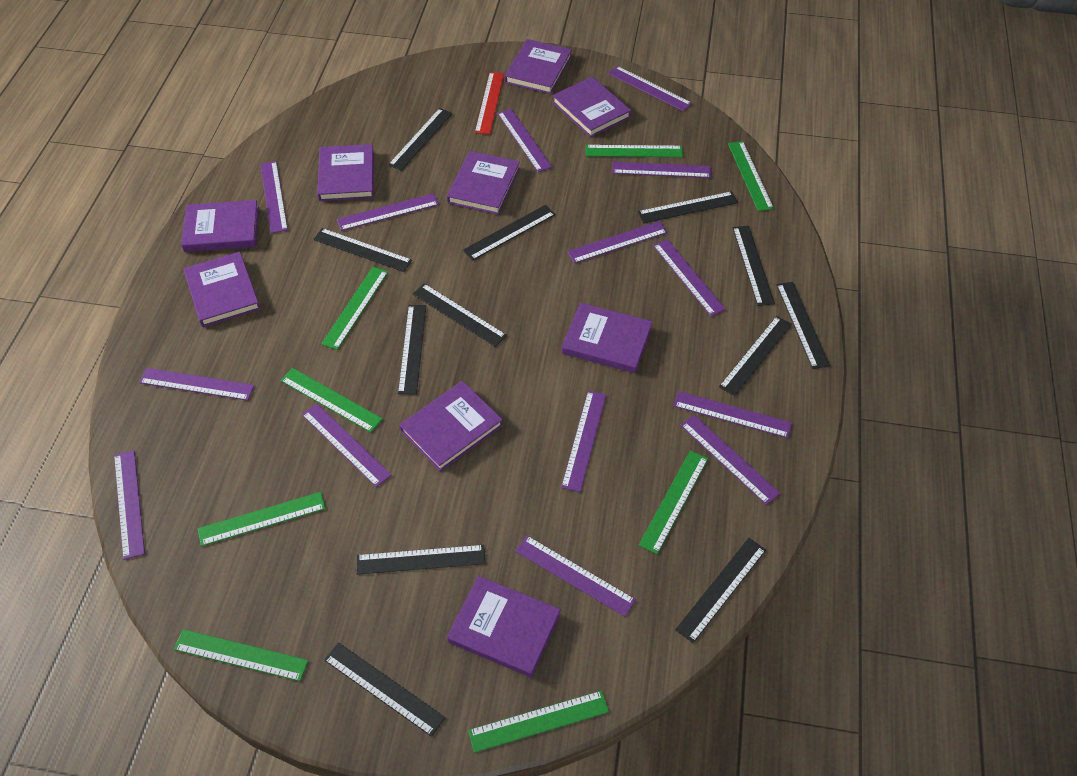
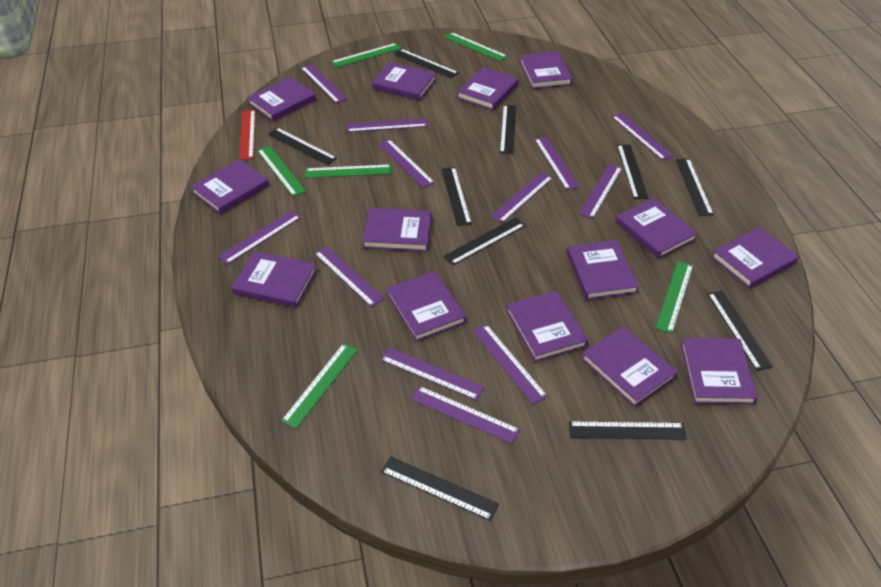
black ruler: 12 -> 10
green ruler: 8 -> 6
purple book: 9 -> 14
purple ruler: 14 -> 12

